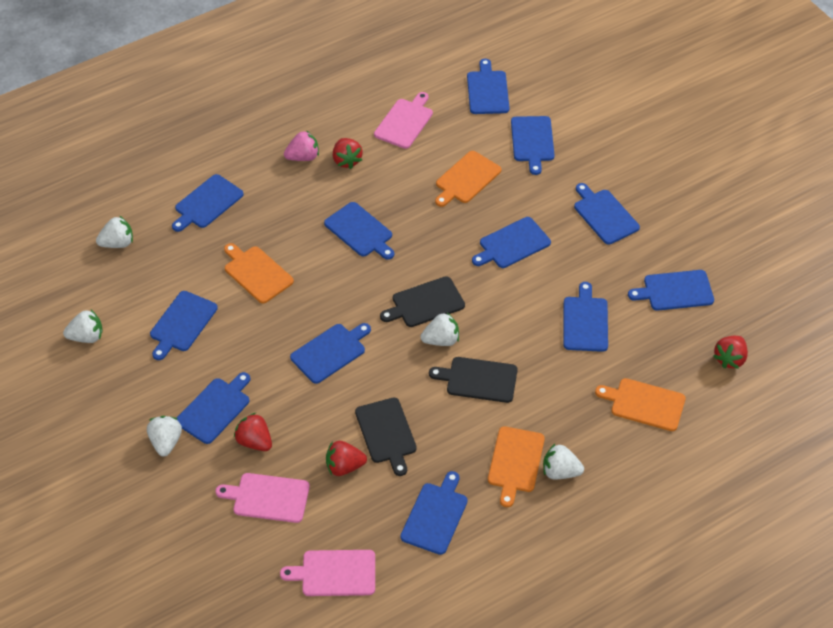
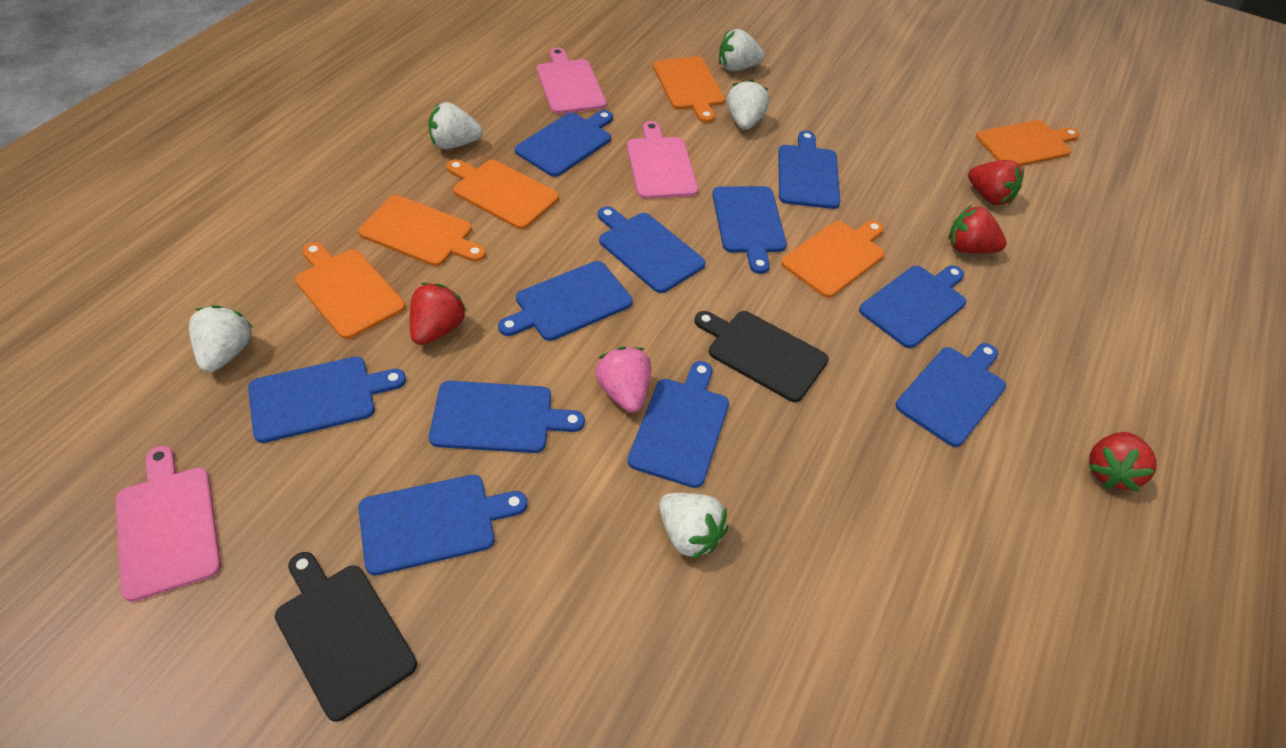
black cutting board: 3 -> 2
blue cutting board: 12 -> 11
orange cutting board: 4 -> 6

